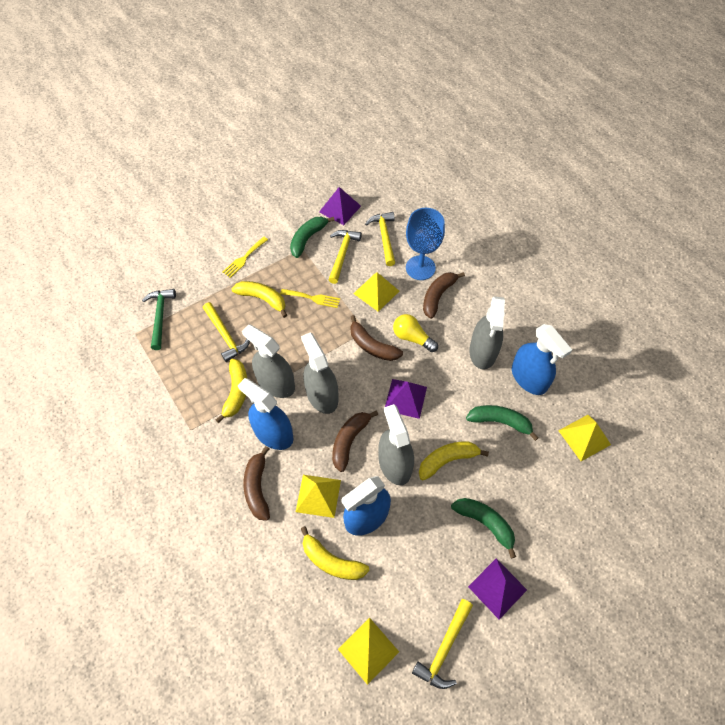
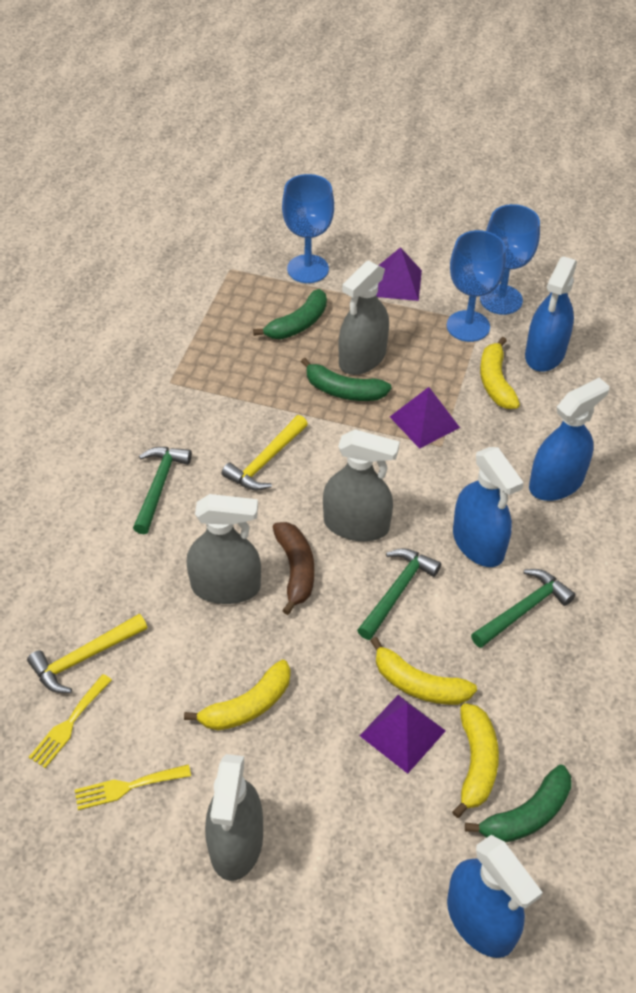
blue goblet: 1 -> 3
blue spray bottle: 3 -> 4
brown banana: 4 -> 1
green hammer: 1 -> 3
yellow hammer: 4 -> 2
yellow light bulb: 1 -> 0
yellow pyramid: 4 -> 0

